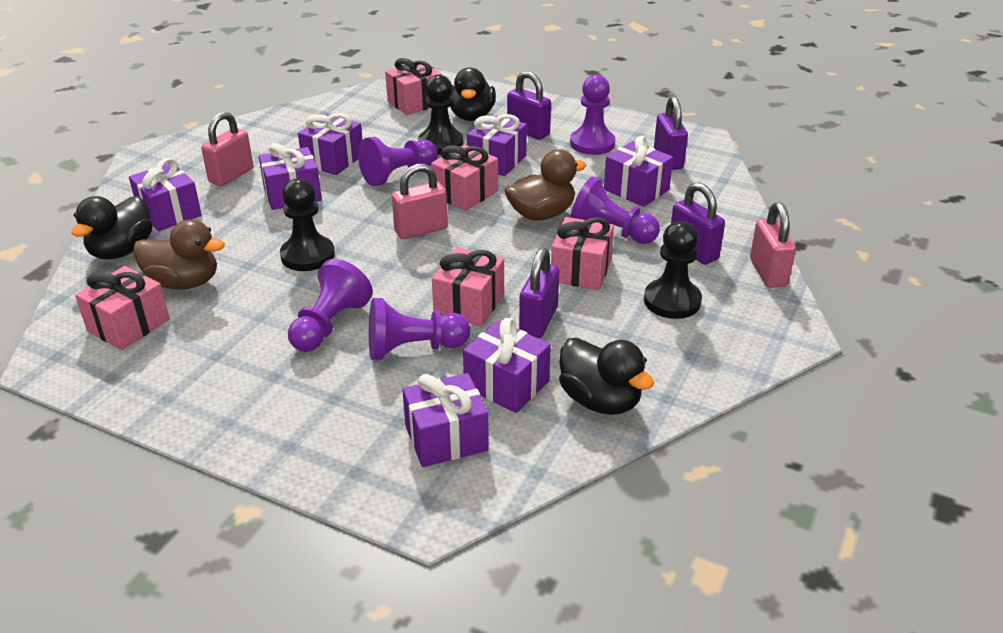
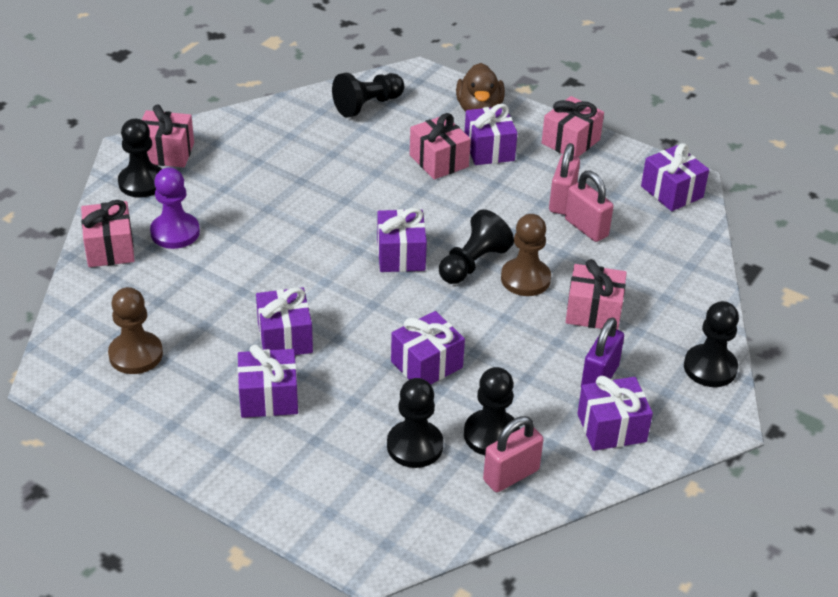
black duck: 3 -> 0
black pawn: 3 -> 6
brown duck: 2 -> 1
brown pawn: 0 -> 2
purple padlock: 4 -> 1
purple pawn: 5 -> 1

